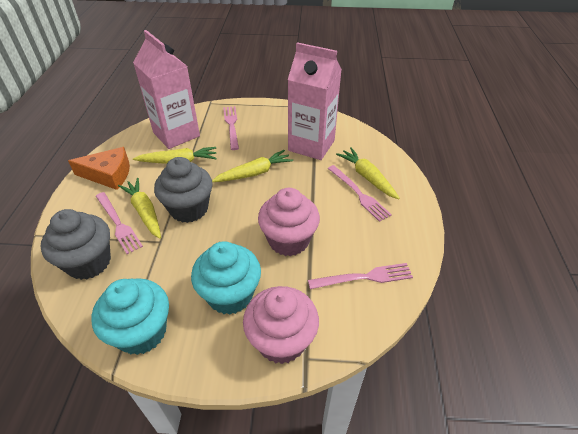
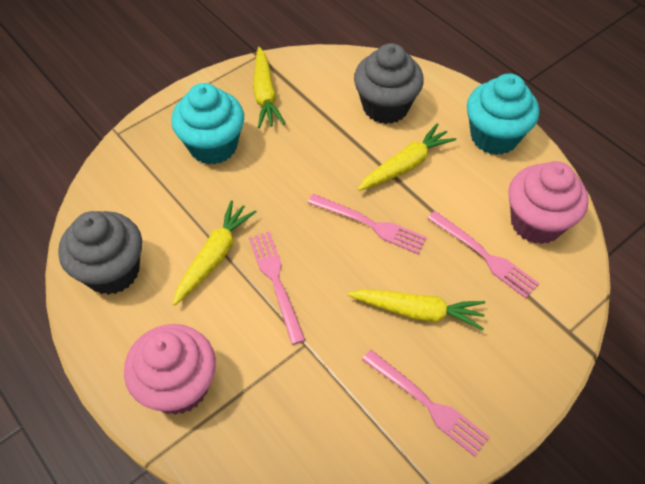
orange cheese: 1 -> 0
pink carton: 2 -> 0

